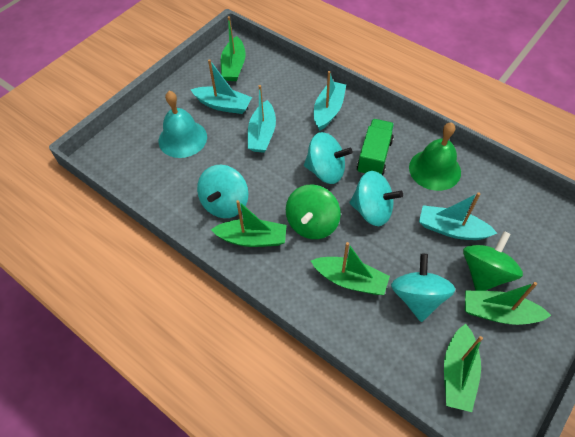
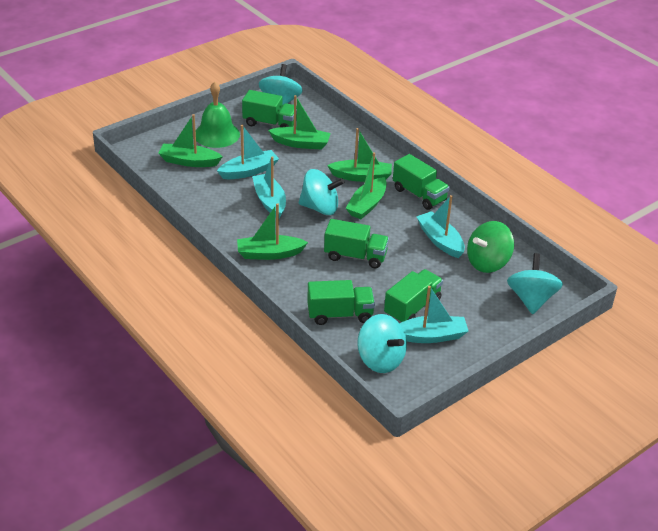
green spinning top: 2 -> 1
green truck: 1 -> 5
turquoise bell: 1 -> 0

